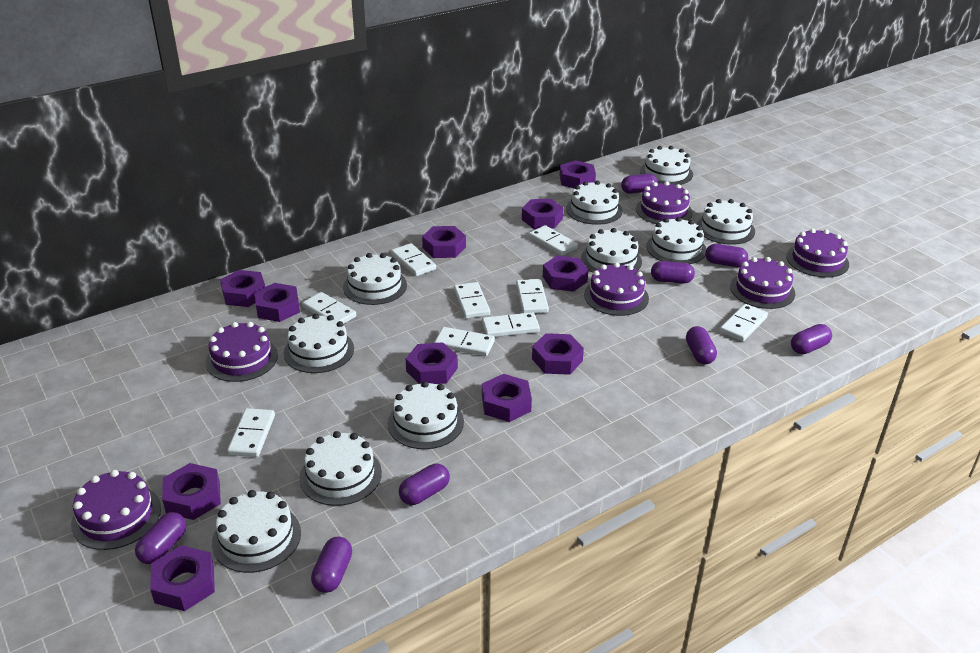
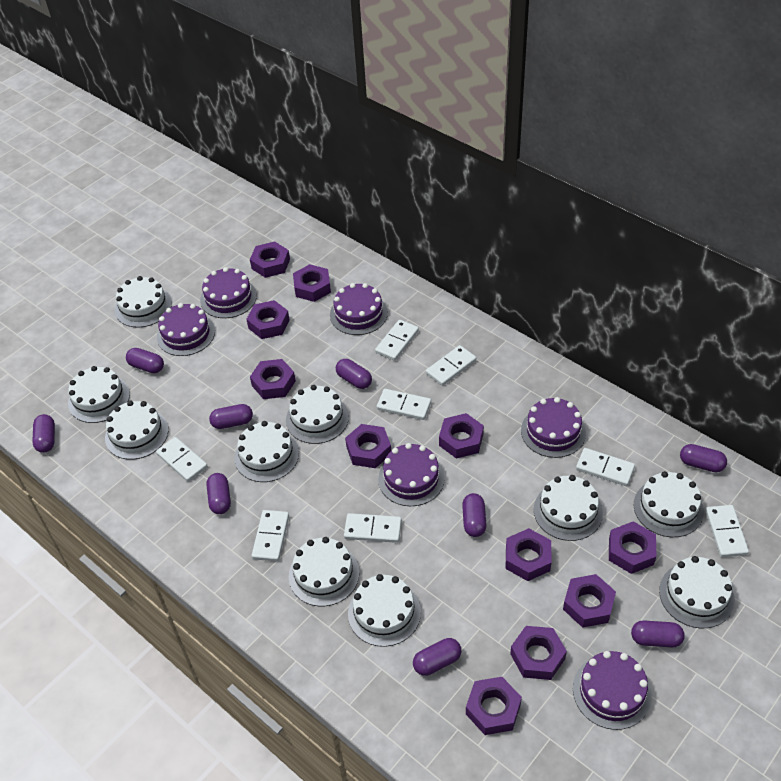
purple capsule: 8 -> 9
white domino: 9 -> 8

